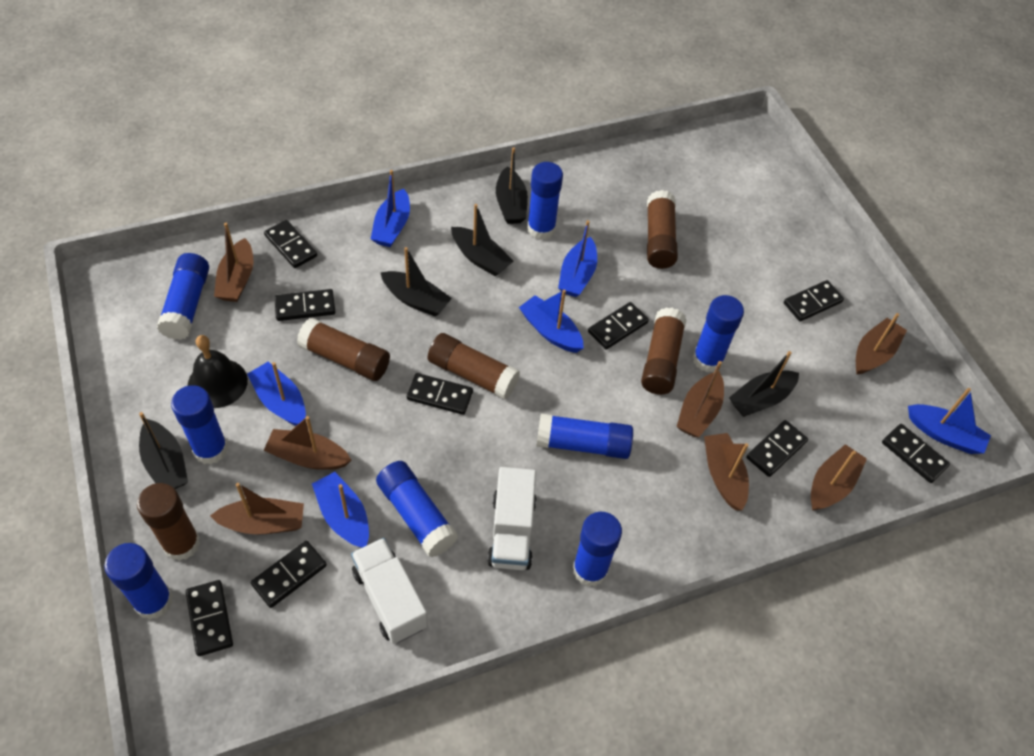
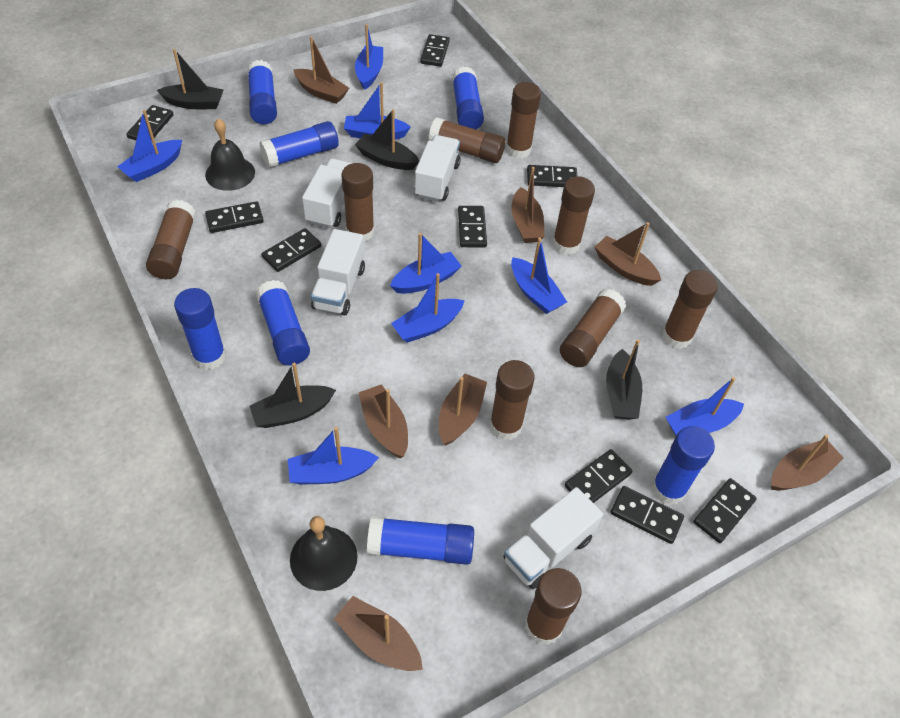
black bell: 1 -> 2
black boat: 5 -> 4
blue boat: 6 -> 8
blue glue stick: 8 -> 7
brown glue stick: 5 -> 9
white truck: 2 -> 4

